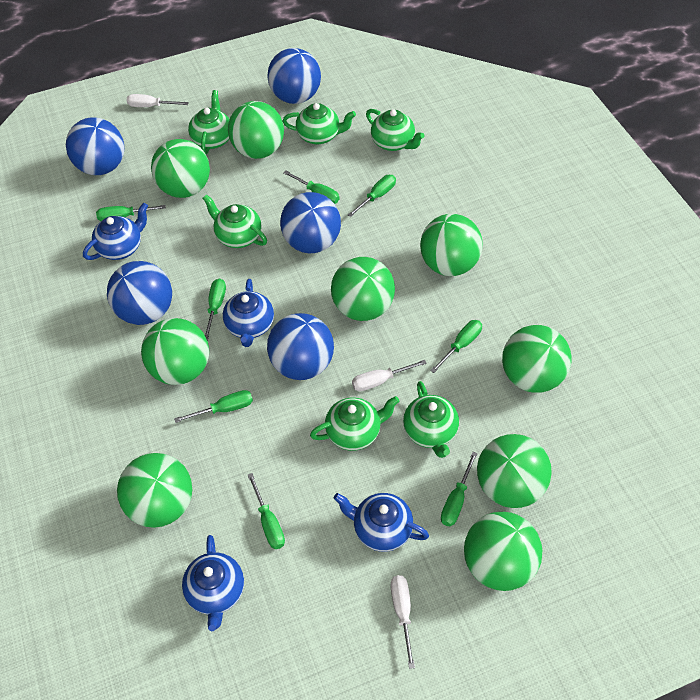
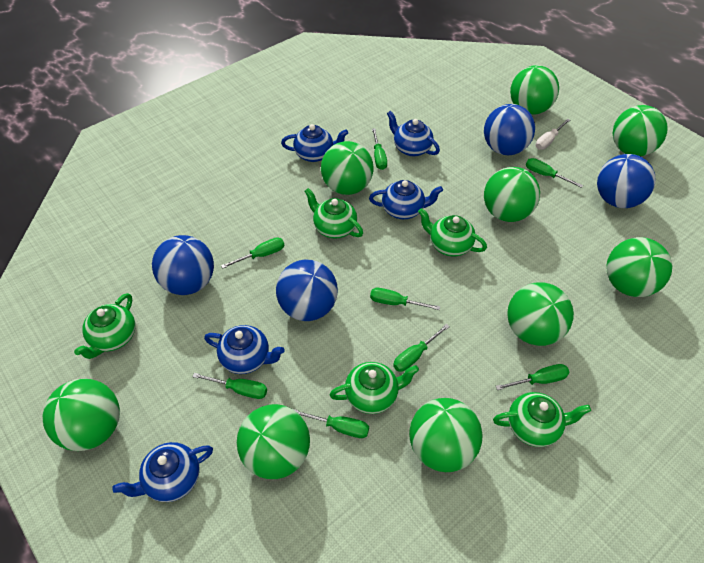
blue ball: 5 -> 4
blue teapot: 4 -> 5
green teapot: 6 -> 5
white screwdriver: 3 -> 1

